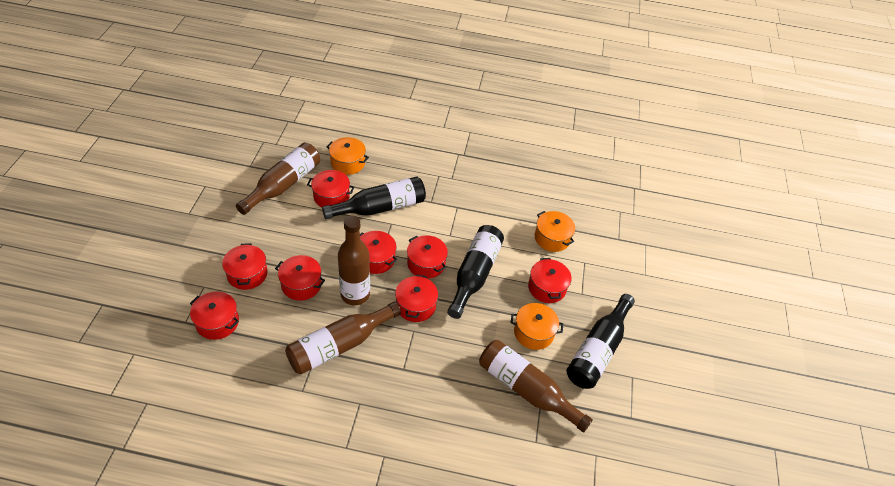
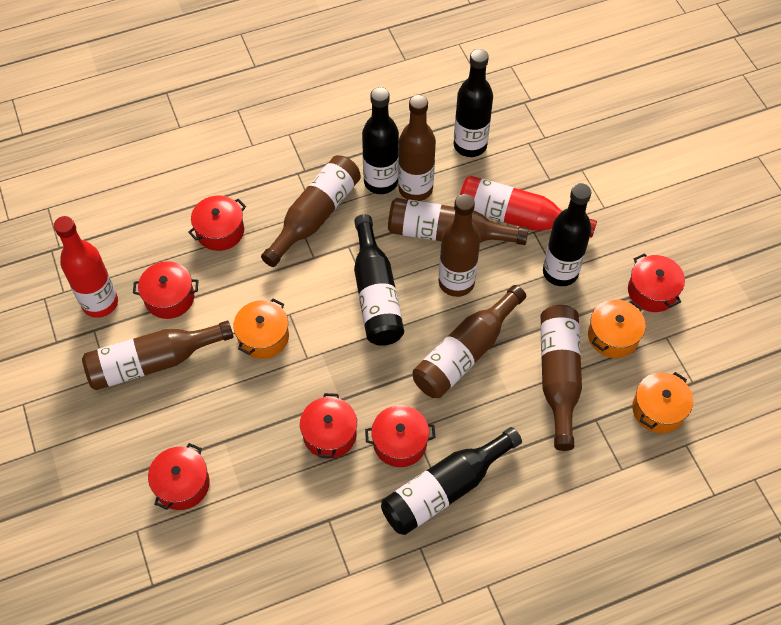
black bottle: 3 -> 5
brown bottle: 4 -> 7
red bottle: 0 -> 2
red pot: 8 -> 6

